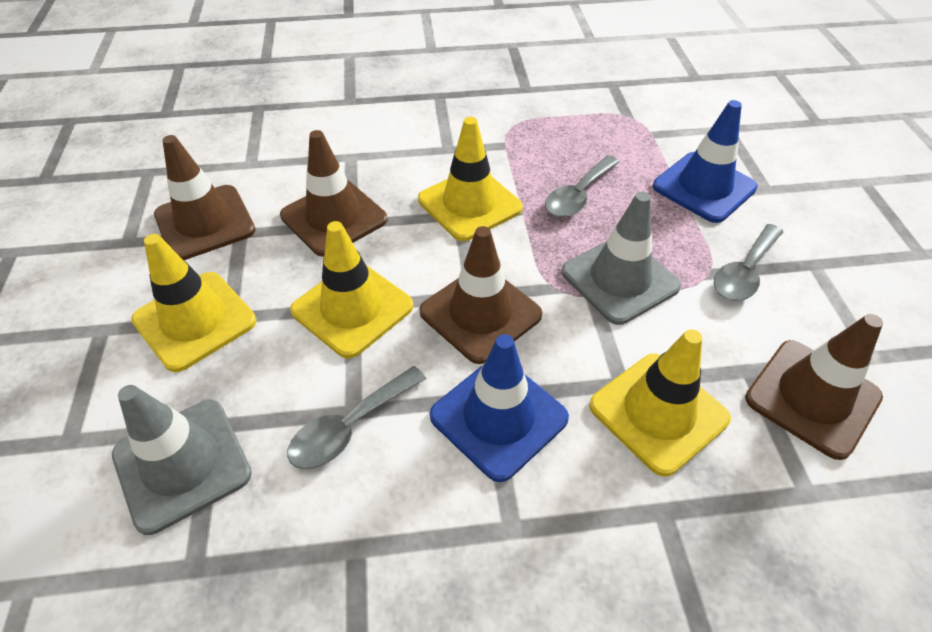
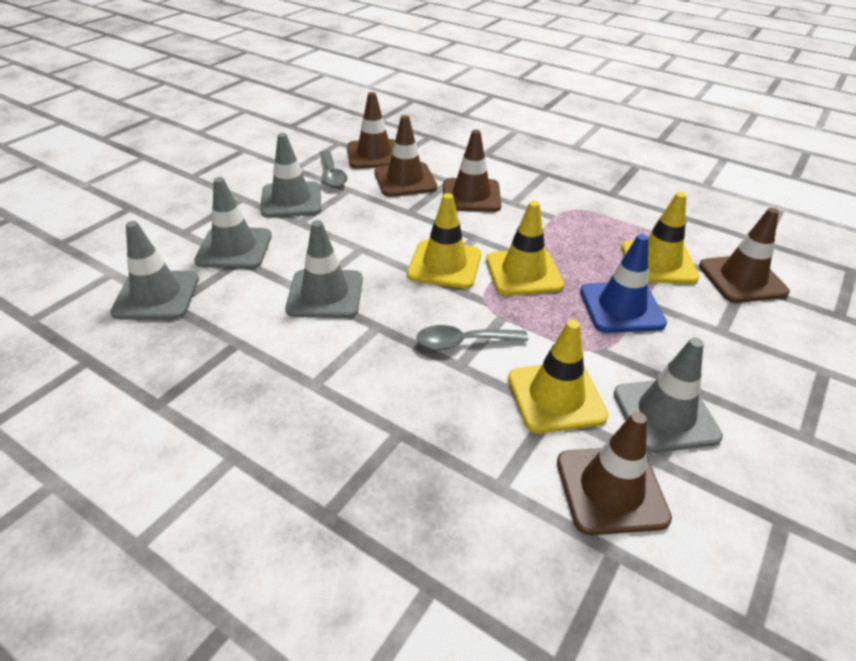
blue traffic cone: 2 -> 1
brown traffic cone: 4 -> 5
grey spoon: 3 -> 2
grey traffic cone: 2 -> 5

